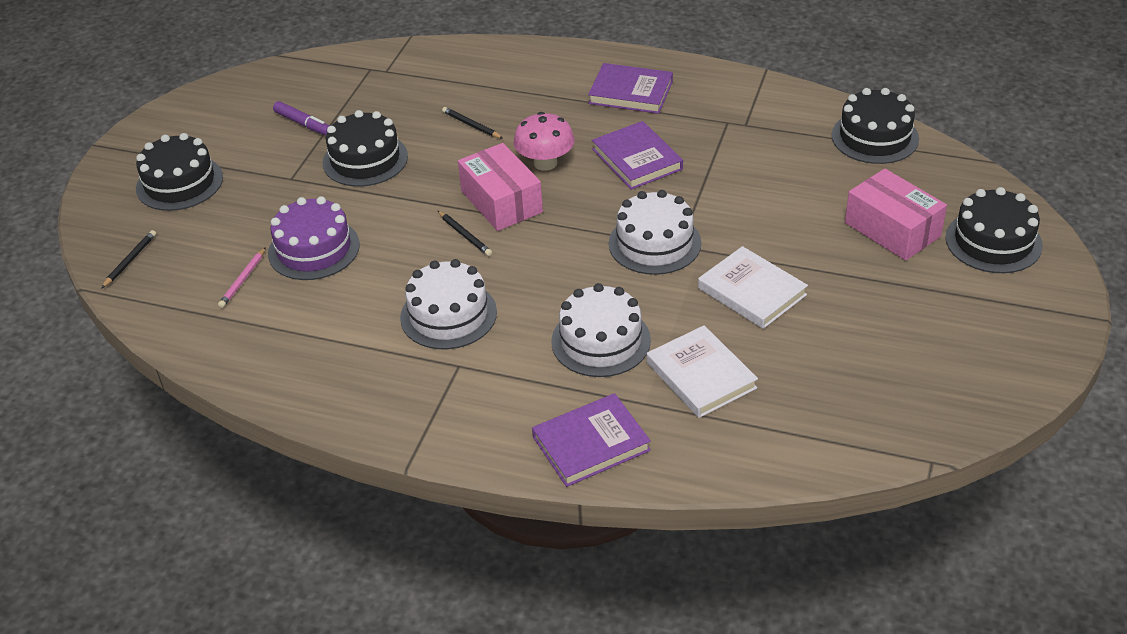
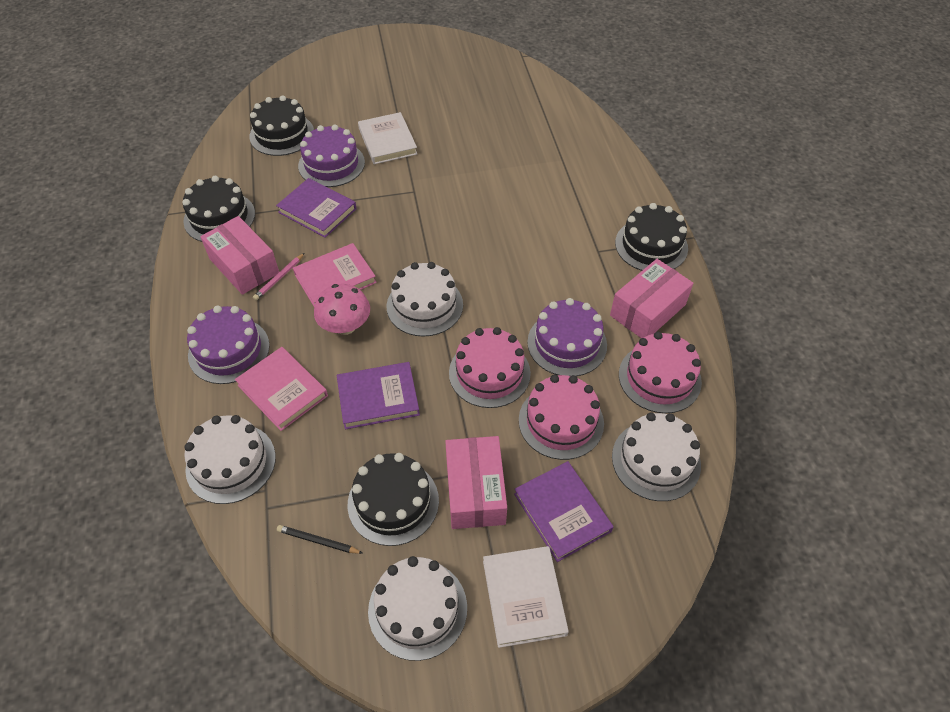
black pencil: 3 -> 1
pink book: 0 -> 2
pink box: 2 -> 3
pink cake: 0 -> 3
purple cake: 1 -> 3
purple marker: 1 -> 0
white cake: 3 -> 4

